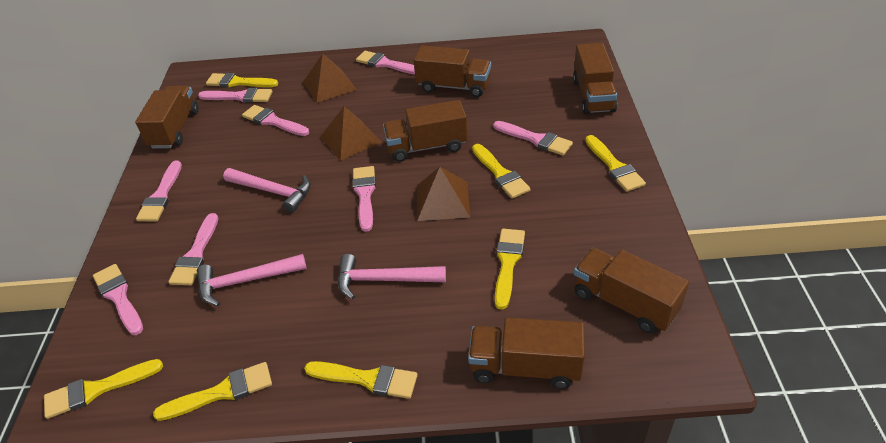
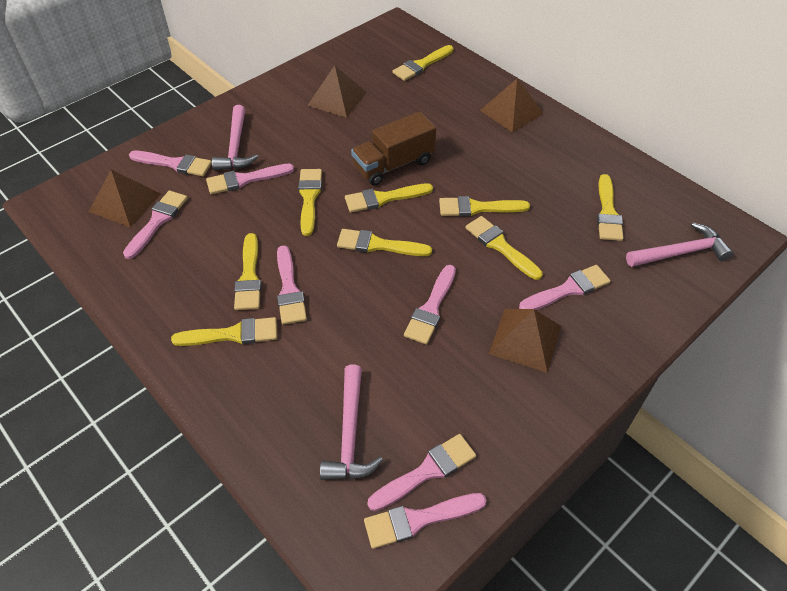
brown pyramid: 3 -> 4
brown truck: 6 -> 1
yellow brush: 7 -> 9

